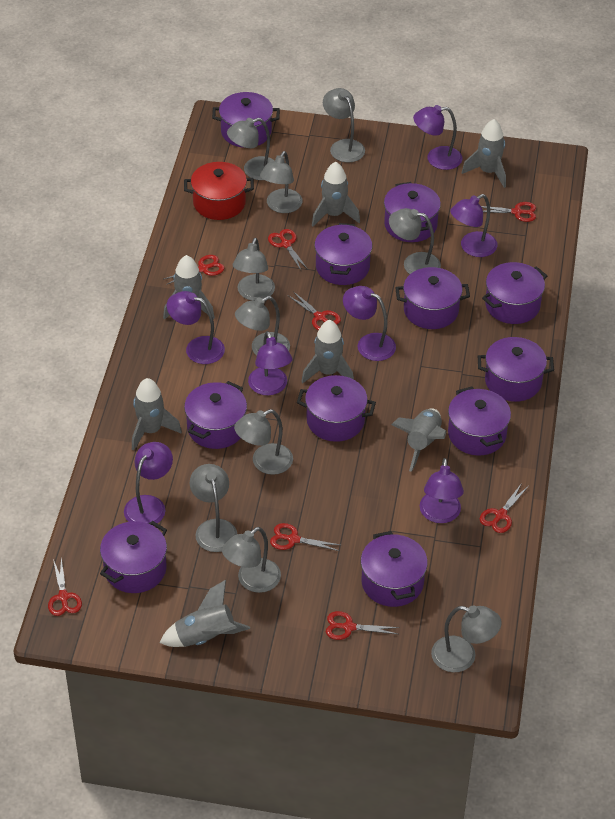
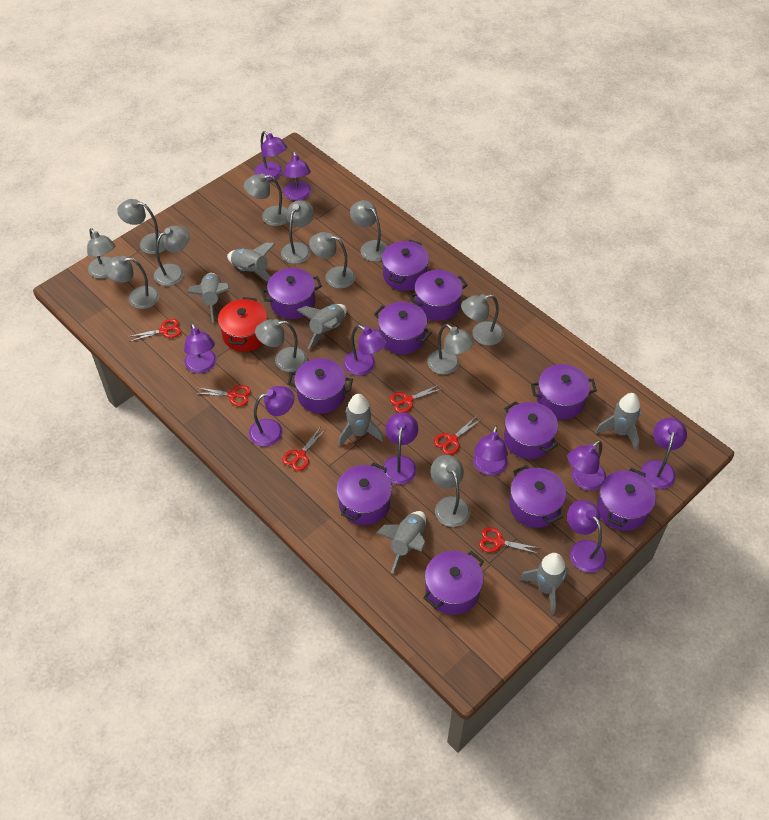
grey lamp: 10 -> 12
purple lamp: 7 -> 10
red scissors: 8 -> 6

